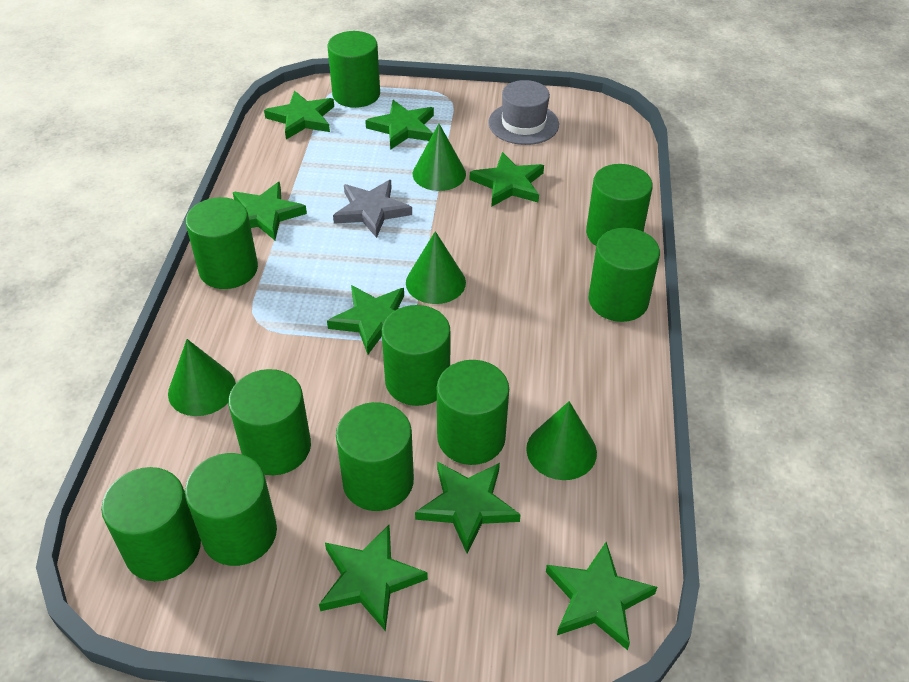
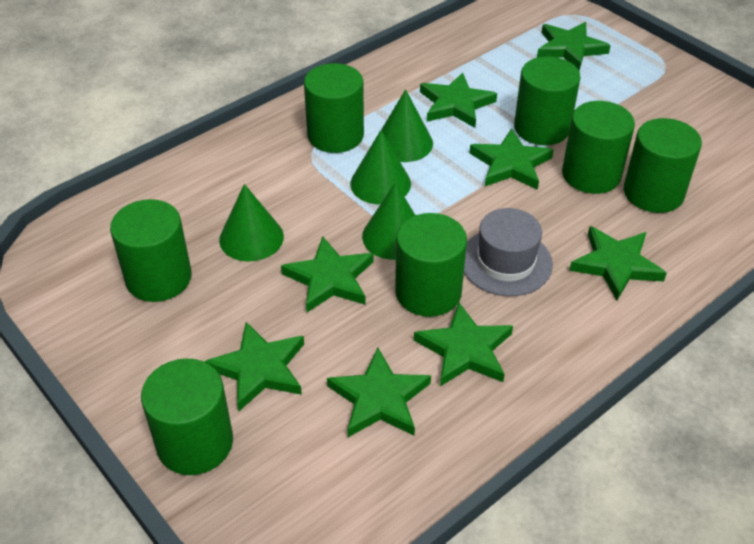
green cylinder: 10 -> 7
grey star: 1 -> 0

